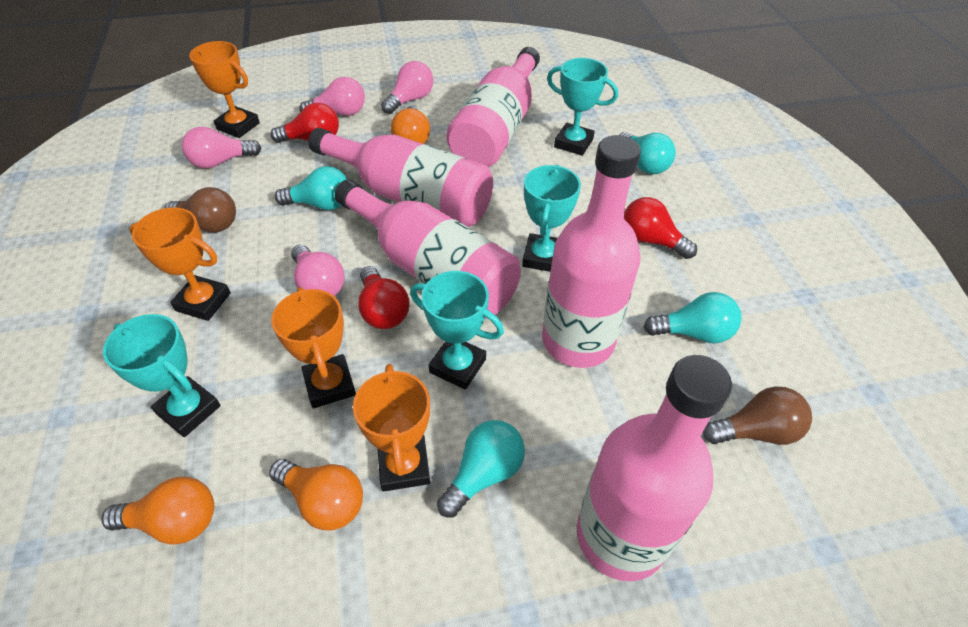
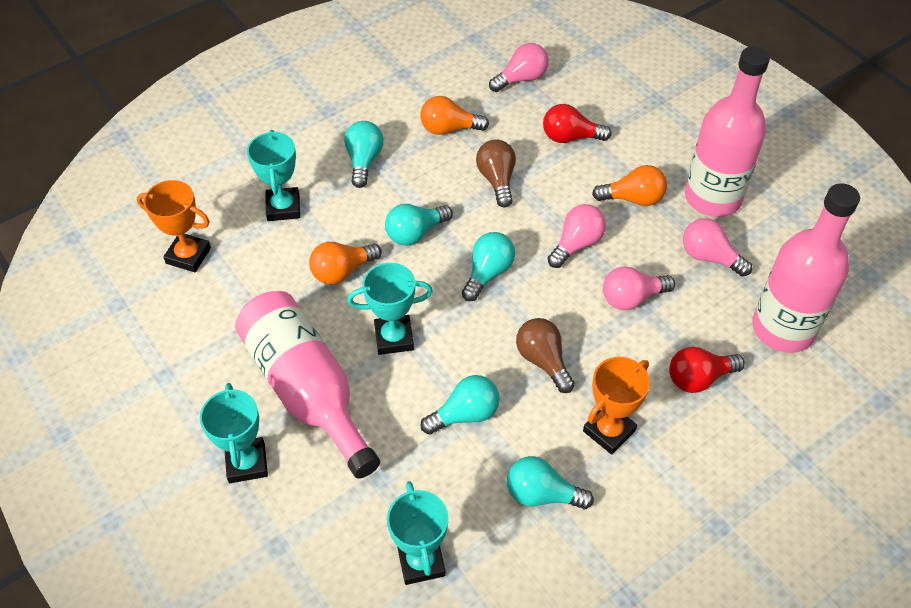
orange trophy: 4 -> 2
pink bottle: 5 -> 3
red light bulb: 3 -> 2
turquoise light bulb: 4 -> 5

